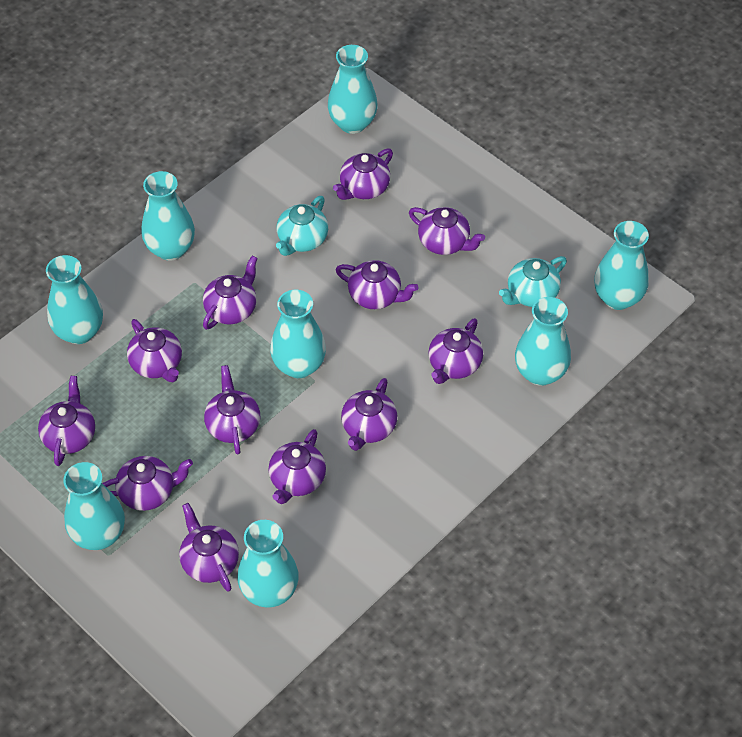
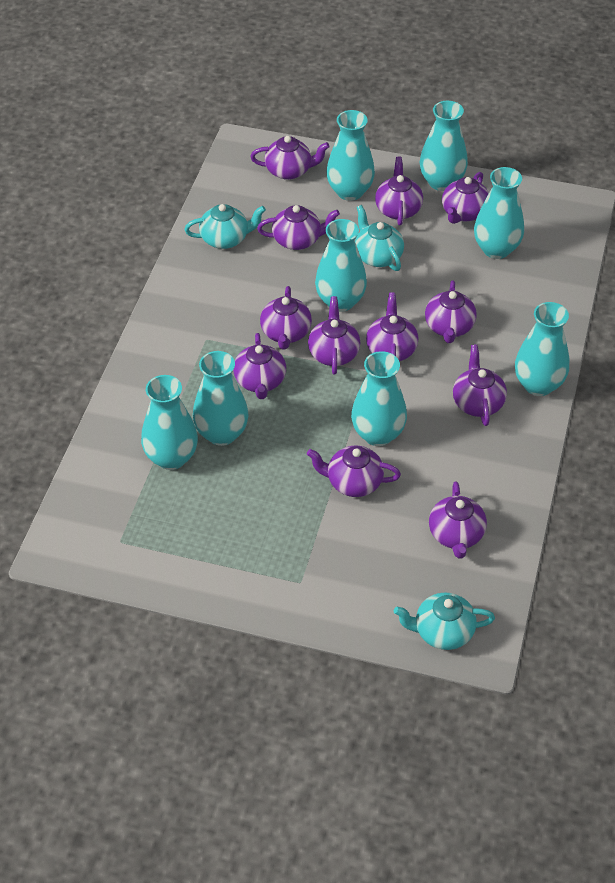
turquoise teapot: 2 -> 3

